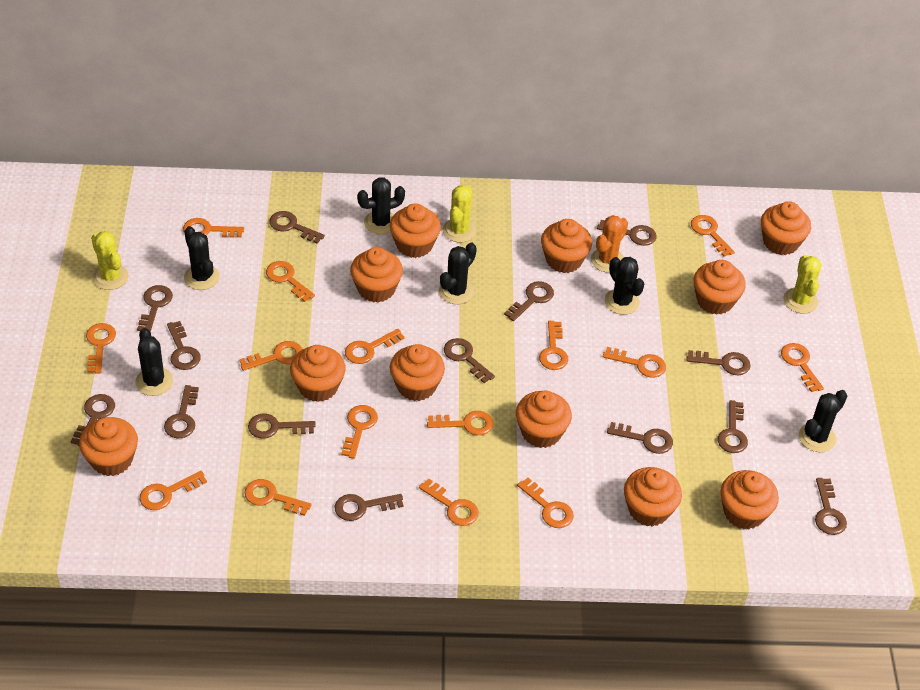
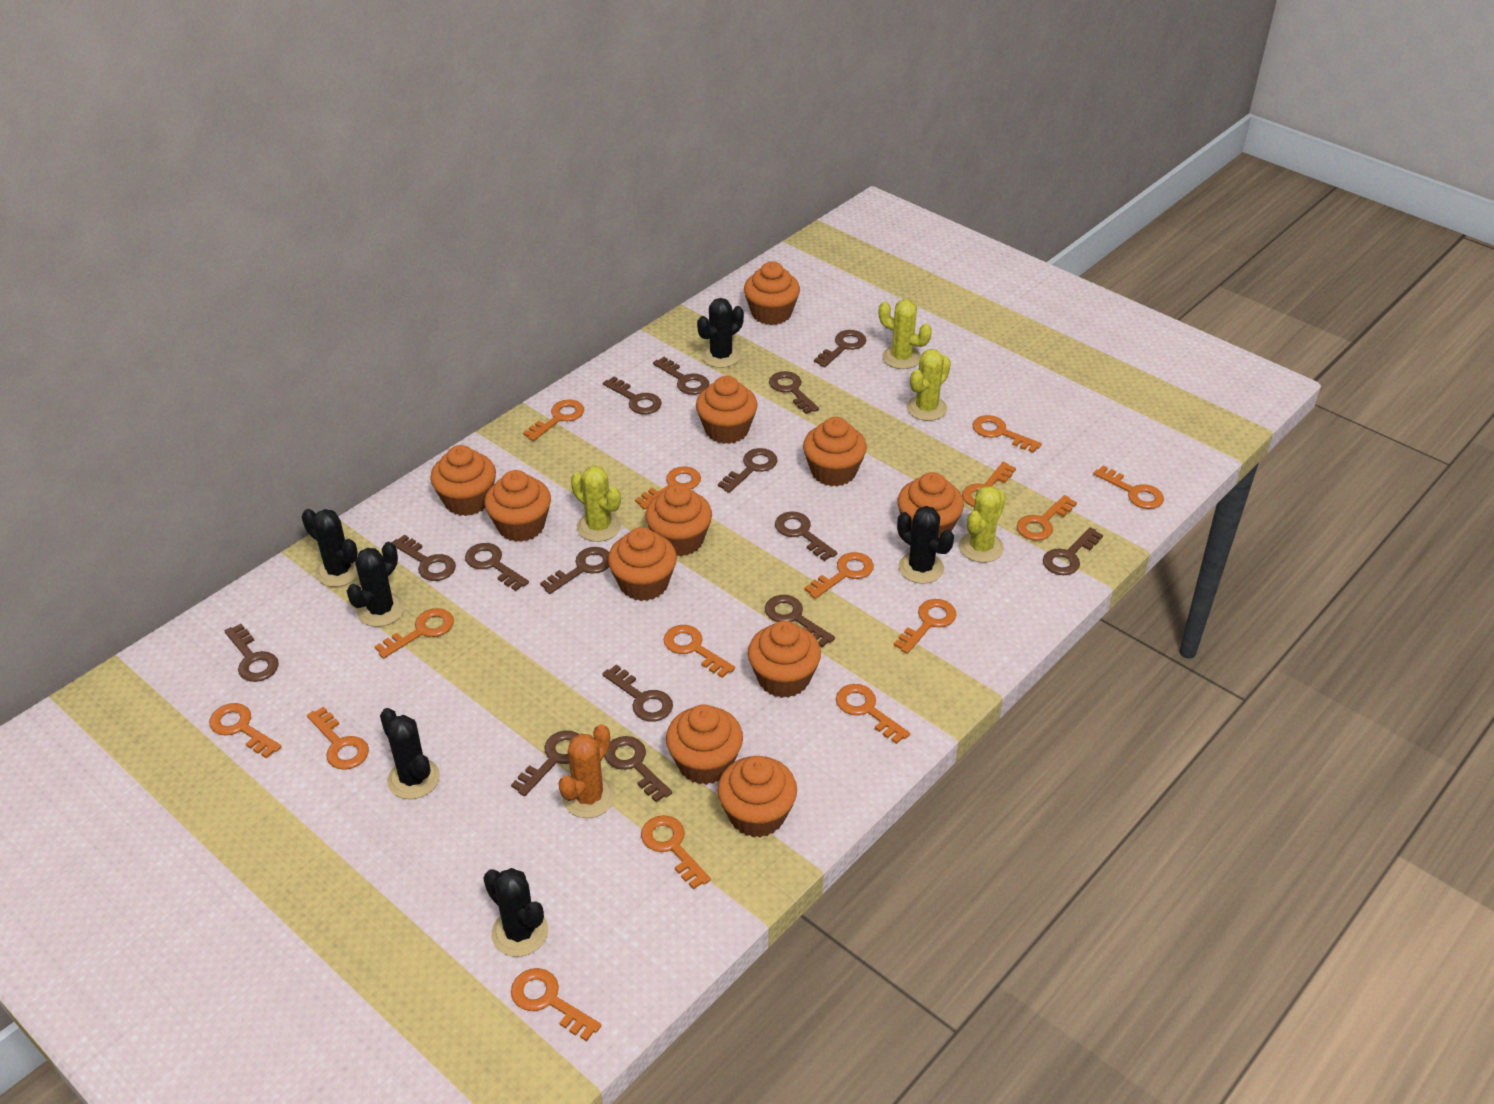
brown key: 14 -> 15
yellow cactus: 3 -> 4

